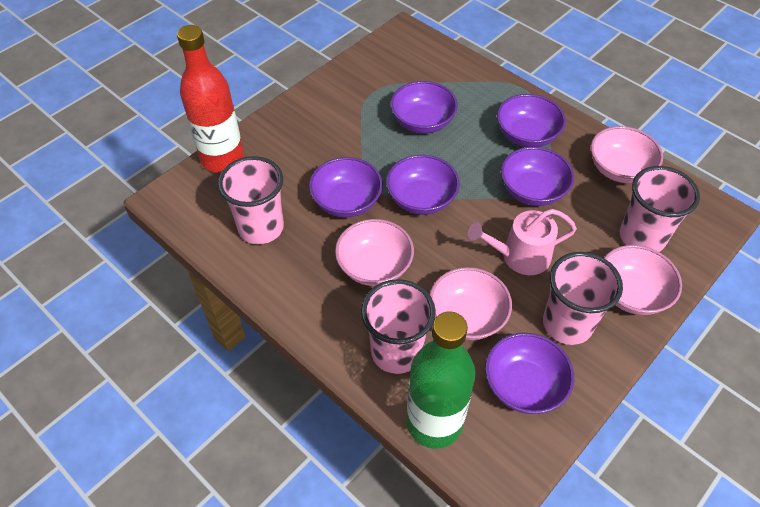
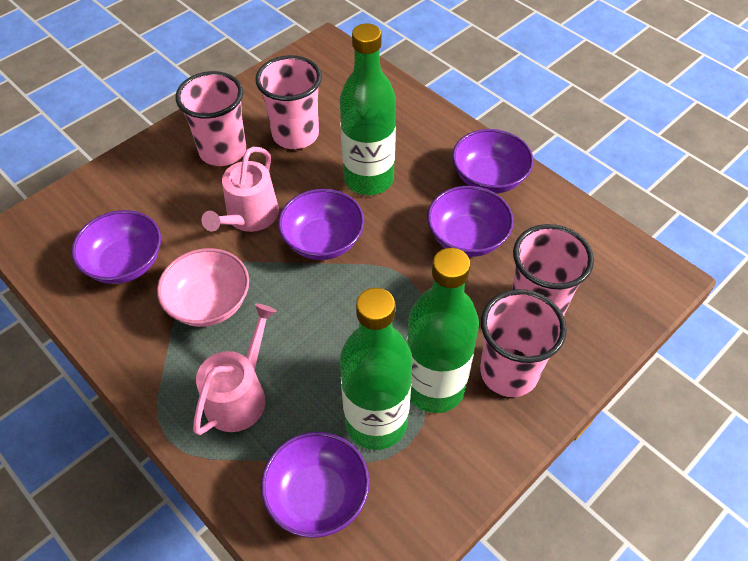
green bottle: 1 -> 3
pink bowl: 4 -> 1
pink watering can: 1 -> 2
purple bowl: 6 -> 5
red bottle: 1 -> 0

